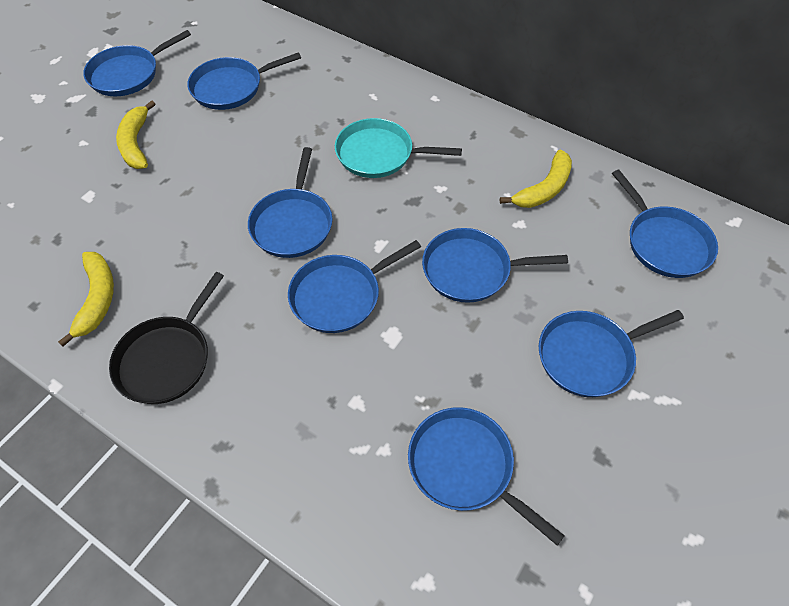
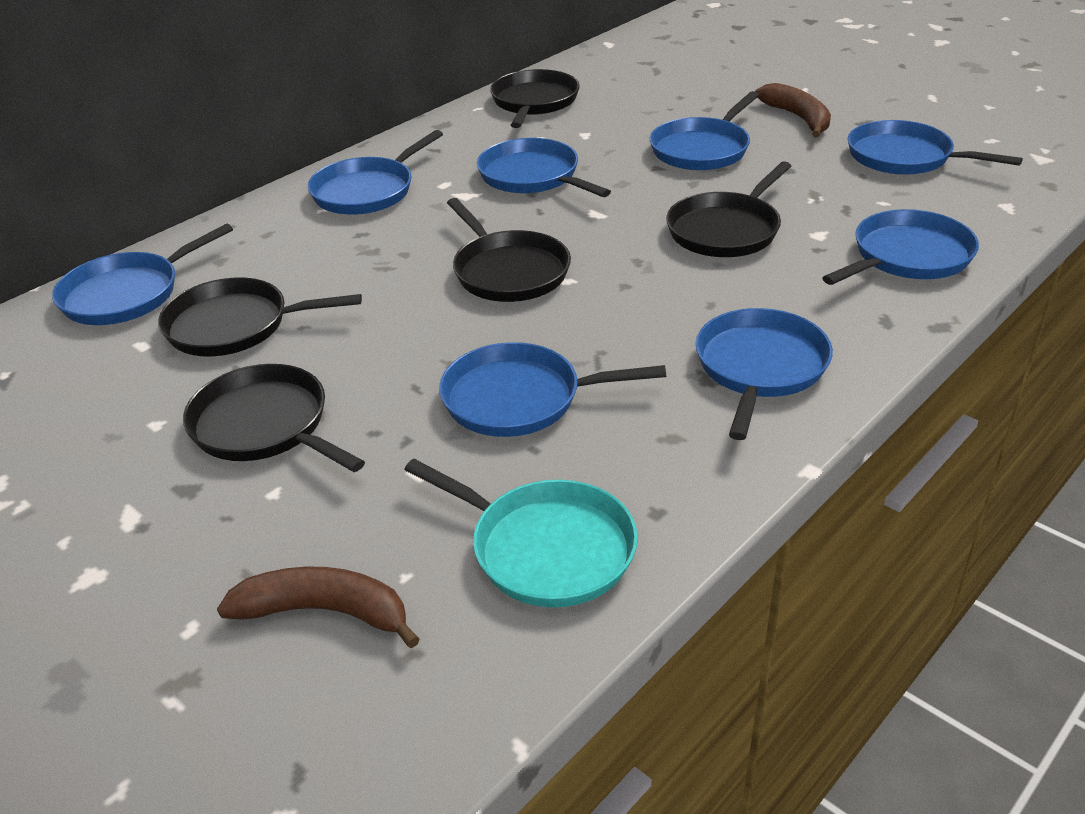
black pan: 1 -> 5
brown banana: 0 -> 2
yellow banana: 3 -> 0

